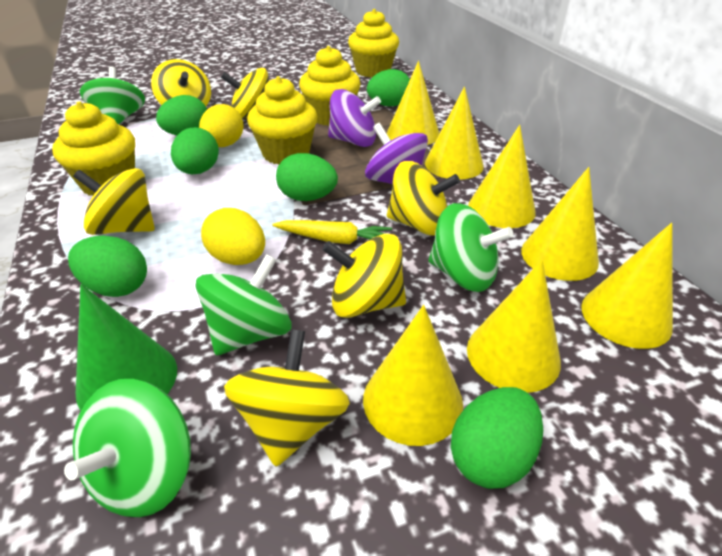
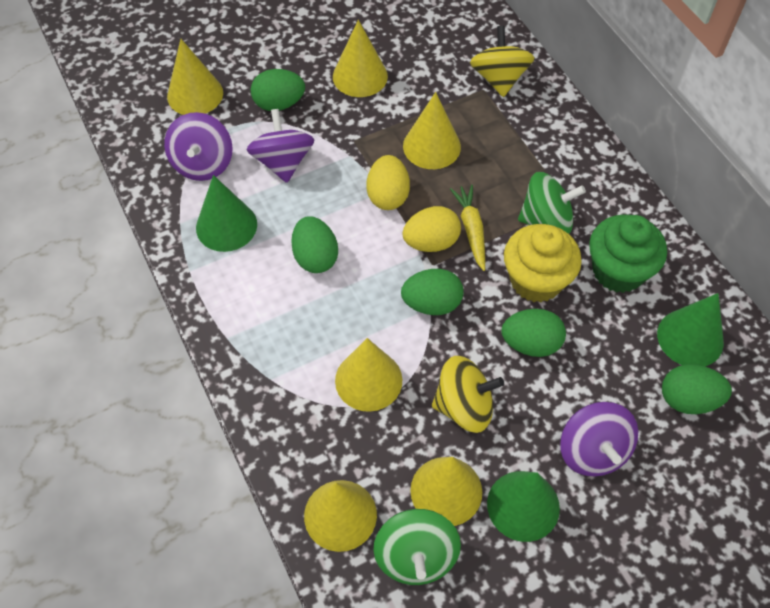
green cone: 1 -> 3
green cupcake: 0 -> 1
green egg: 6 -> 5
green spinning top: 4 -> 2
purple spinning top: 2 -> 3
yellow cone: 7 -> 6
yellow cupcake: 4 -> 1
yellow spinning top: 6 -> 2

